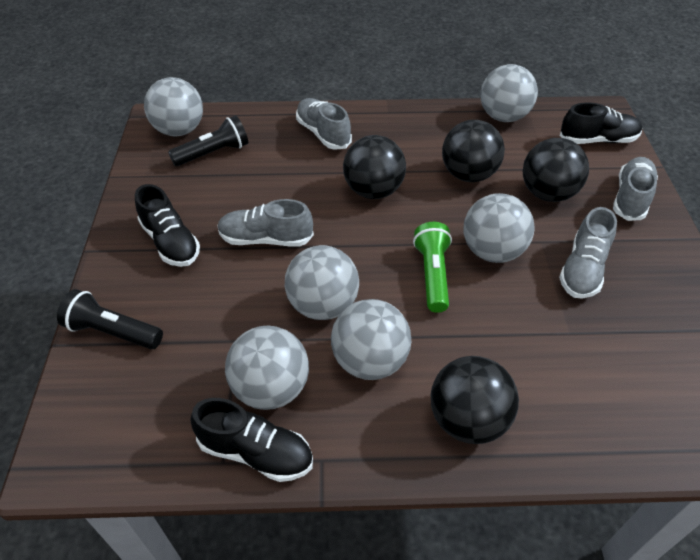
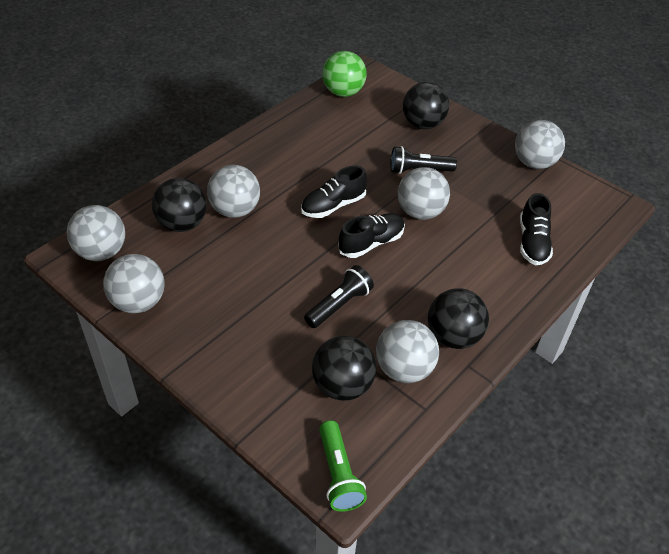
green ball: 0 -> 1
grey shoe: 4 -> 0

